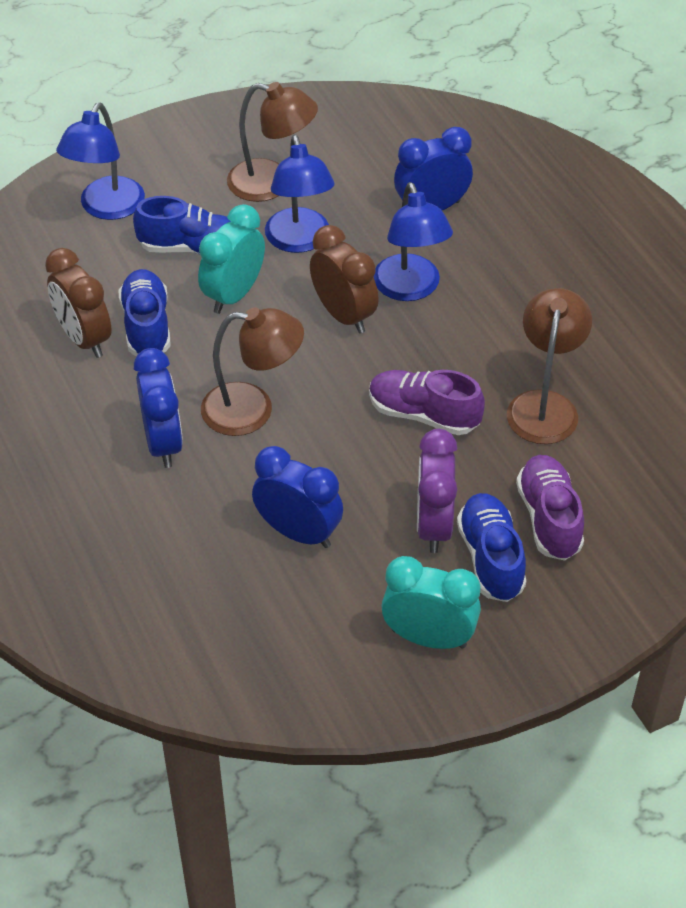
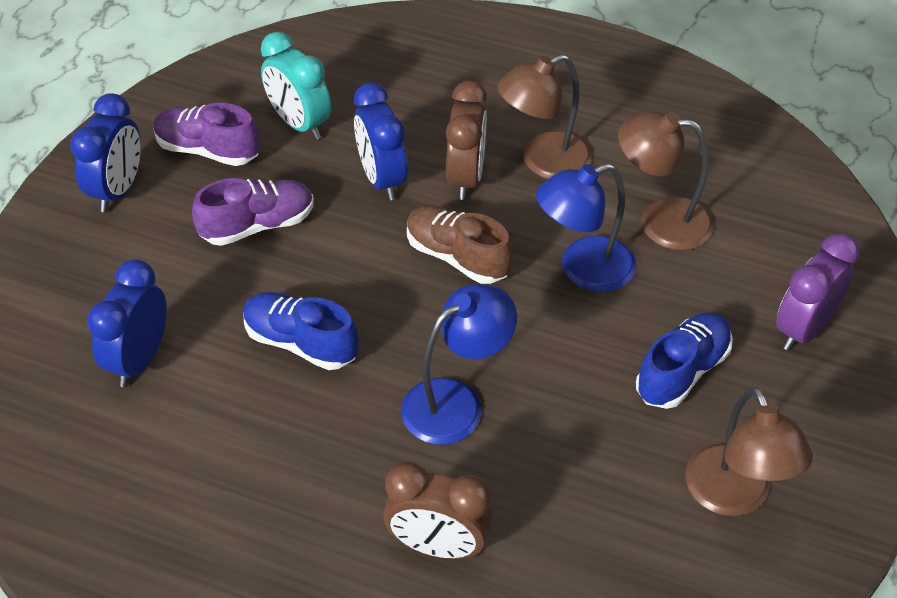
blue lamp: 3 -> 2
blue shoe: 3 -> 2
brown shoe: 0 -> 1
turquoise clock: 2 -> 1

